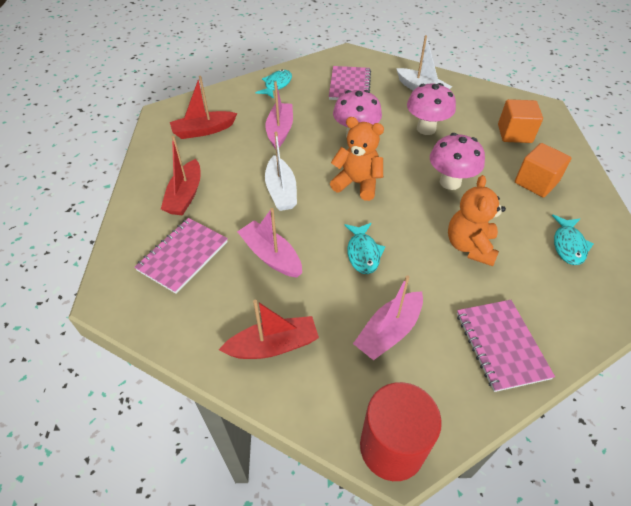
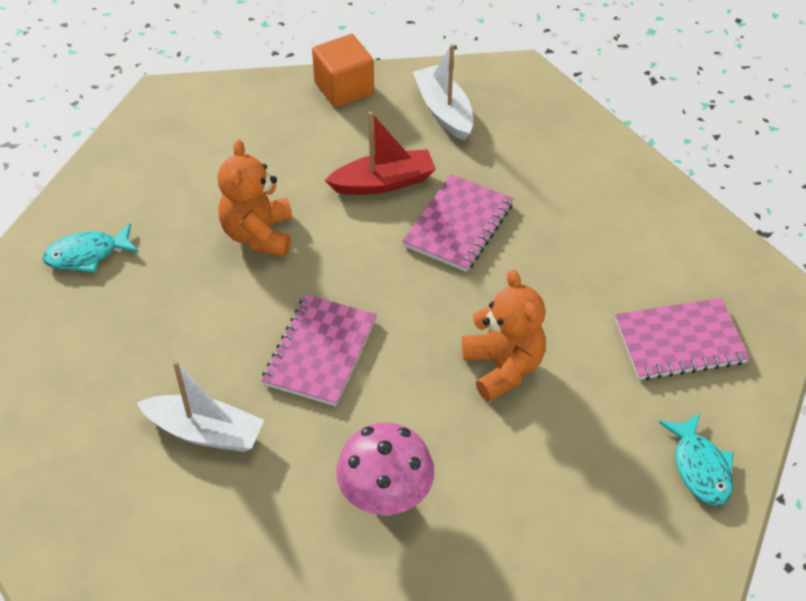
orange cube: 2 -> 1
pink boat: 3 -> 0
pink mushroom: 3 -> 1
red boat: 3 -> 1
red cylinder: 1 -> 0
turquoise fish: 3 -> 2

